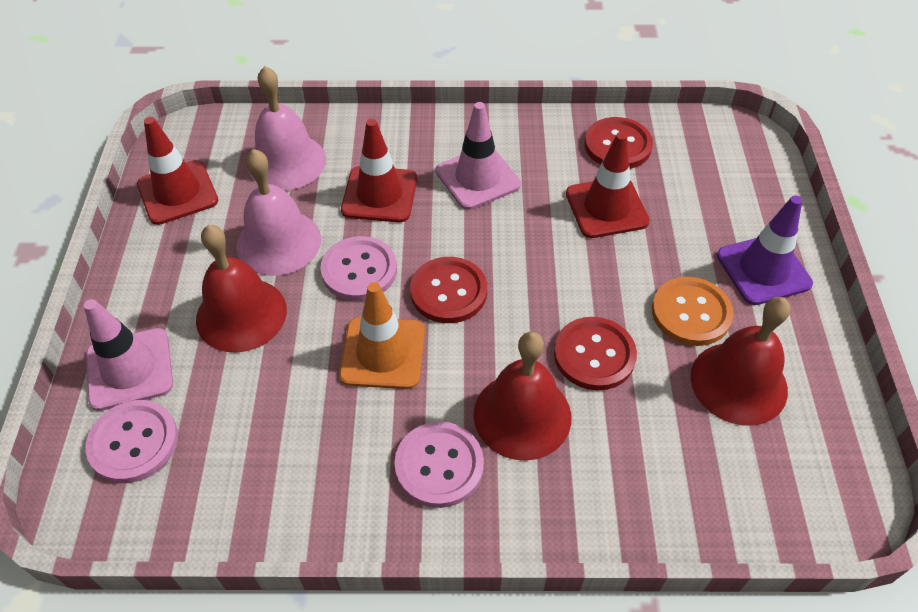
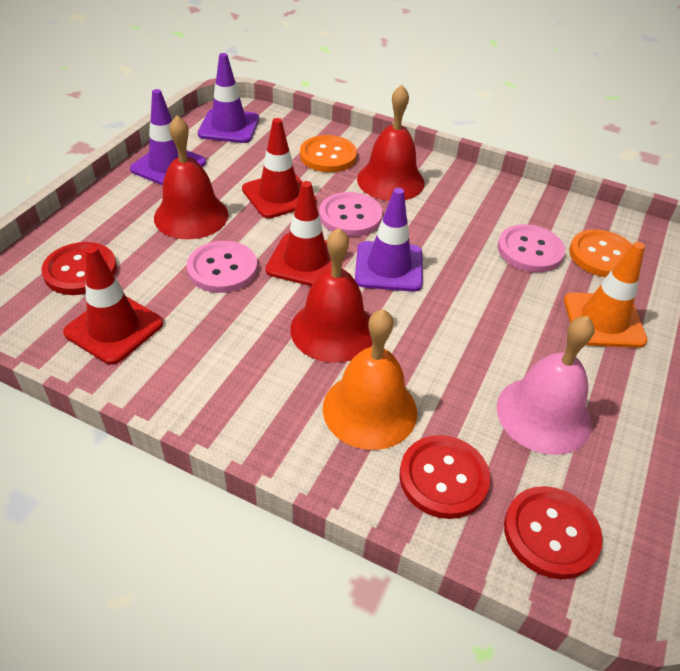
orange bell: 0 -> 1
orange button: 1 -> 2
pink bell: 2 -> 1
pink traffic cone: 2 -> 0
purple traffic cone: 1 -> 3

